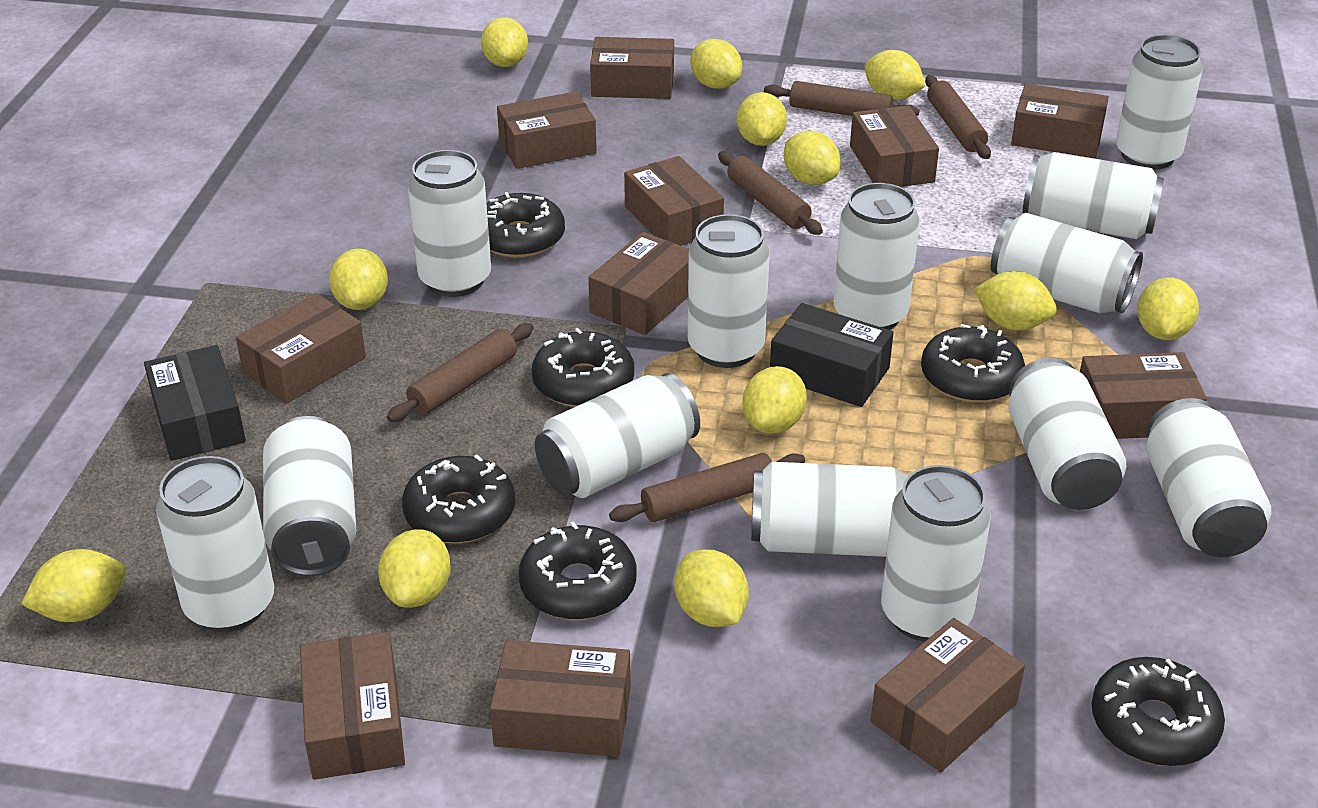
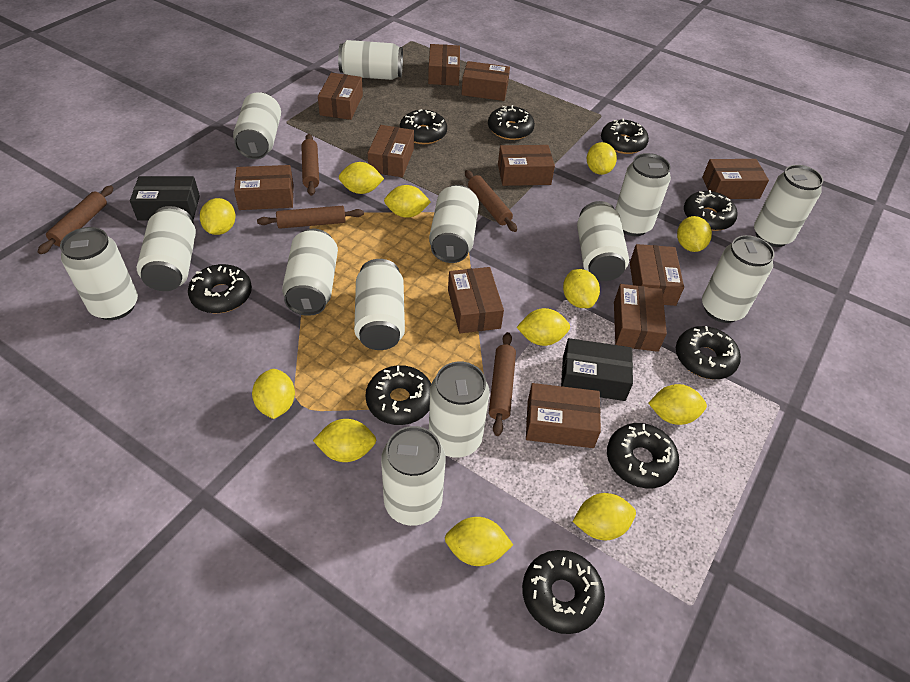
black donut: 6 -> 9

